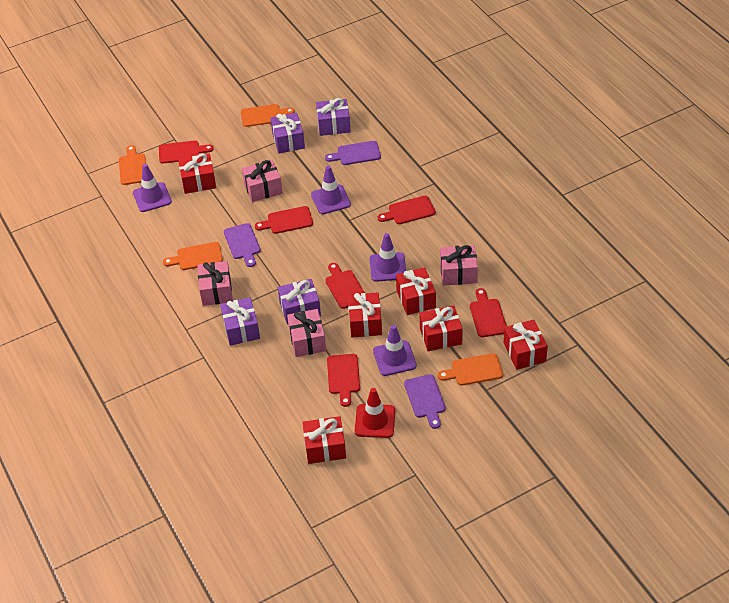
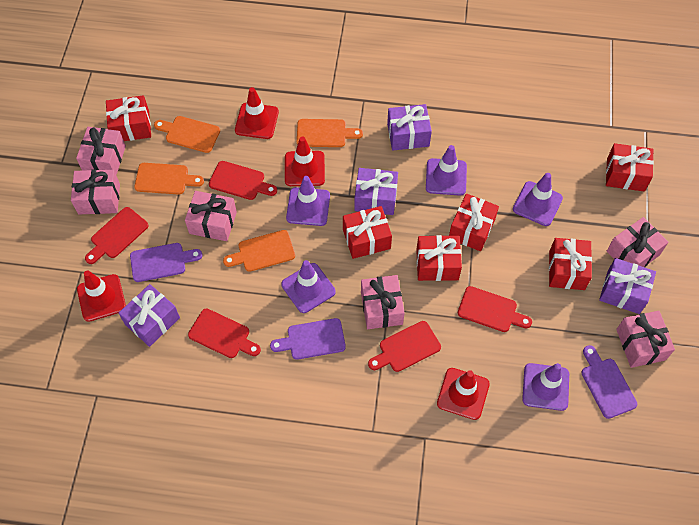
pink gift: 4 -> 6
purple traffic cone: 4 -> 5
red cutting board: 6 -> 5
red traffic cone: 1 -> 4

